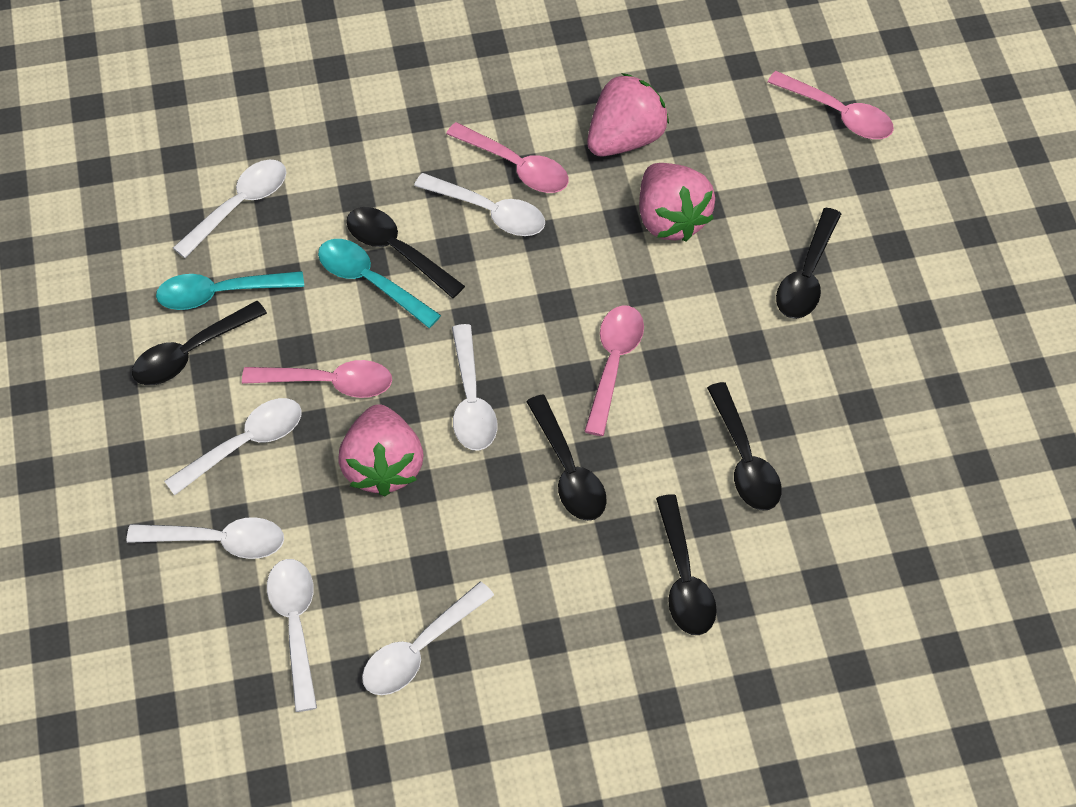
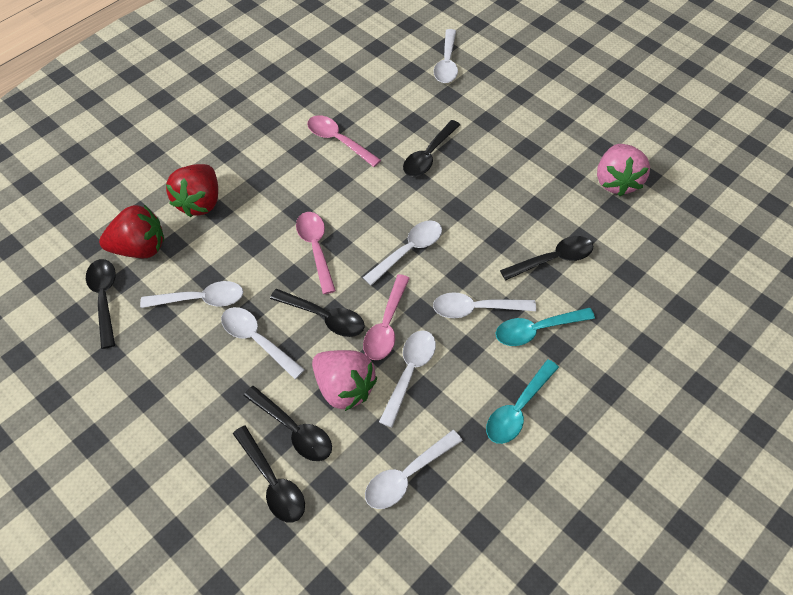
pink spoon: 4 -> 3
pink strawberry: 3 -> 2
red strawberry: 0 -> 2

